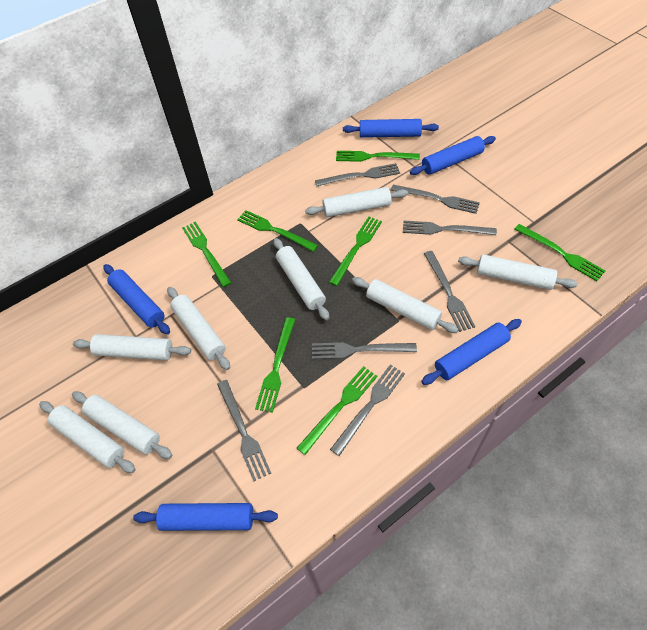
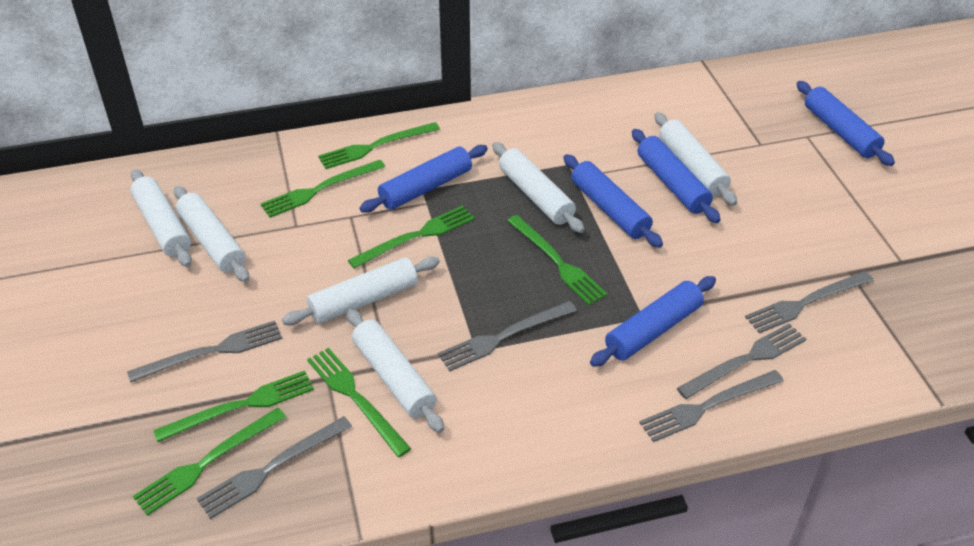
grey fork: 7 -> 6
white rolling pin: 8 -> 6

